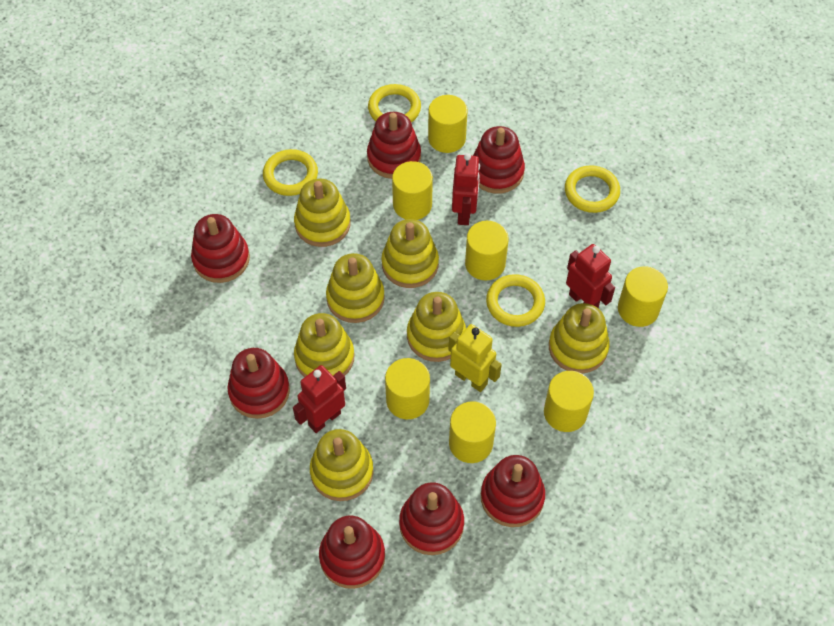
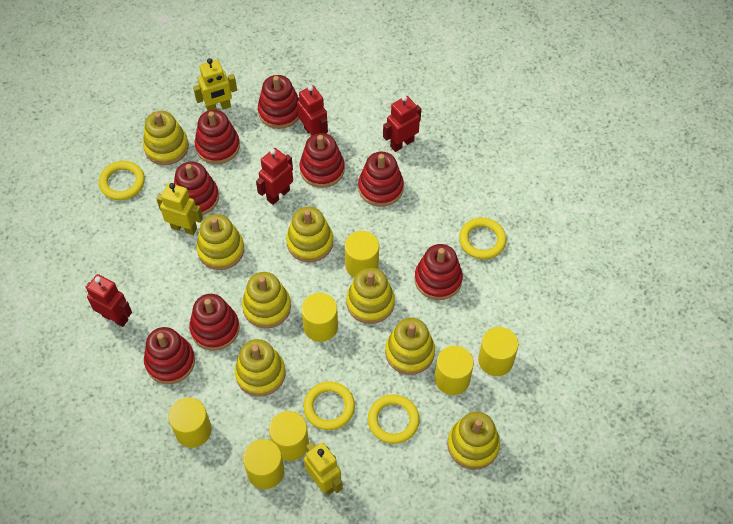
red robot: 3 -> 4
red stacking toy: 7 -> 8
yellow robot: 1 -> 3
yellow stacking toy: 7 -> 8

